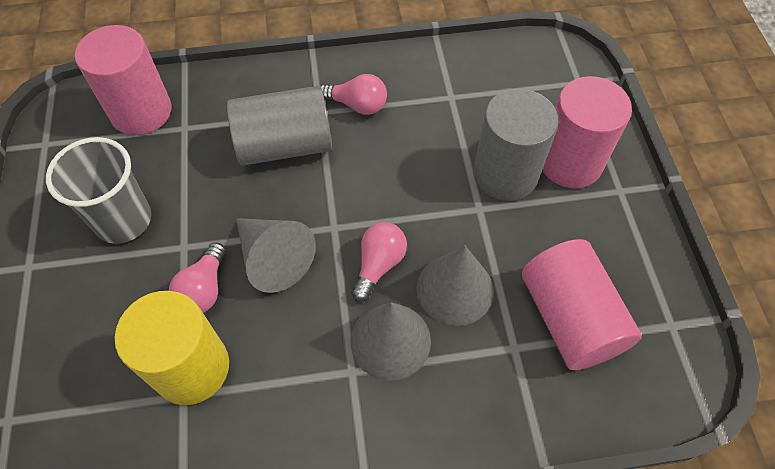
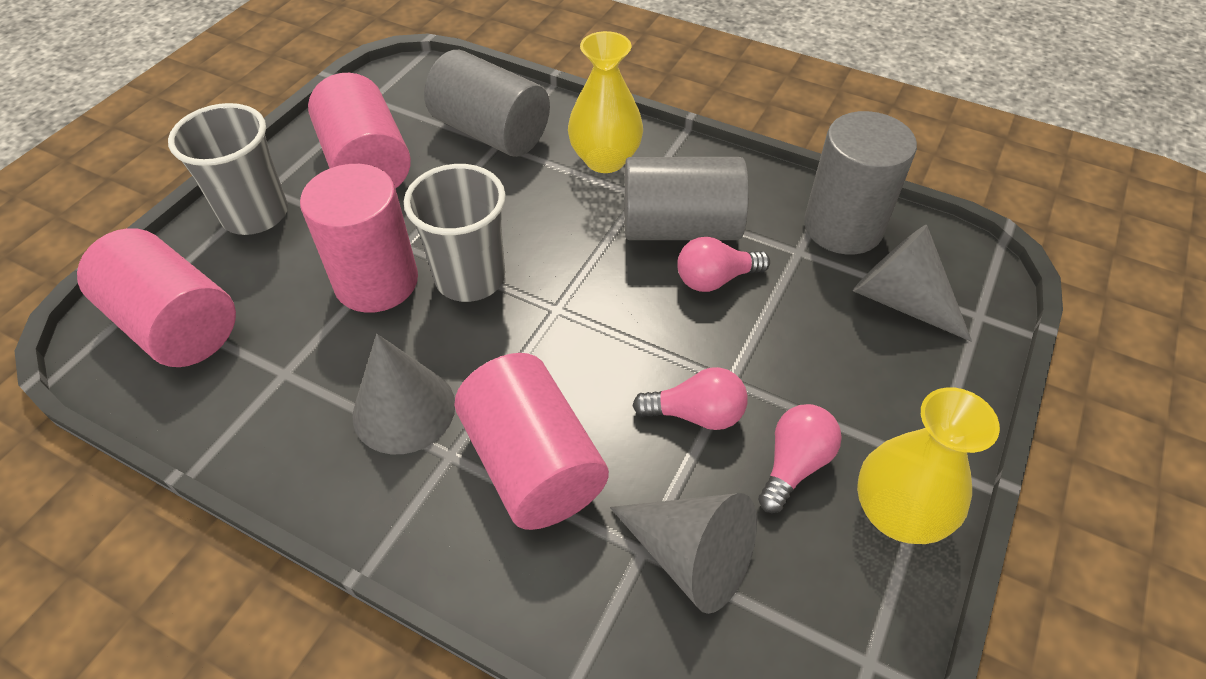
grey cup: 1 -> 2
grey cylinder: 2 -> 3
pink cylinder: 3 -> 4
yellow cylinder: 1 -> 0
yellow vase: 0 -> 2

